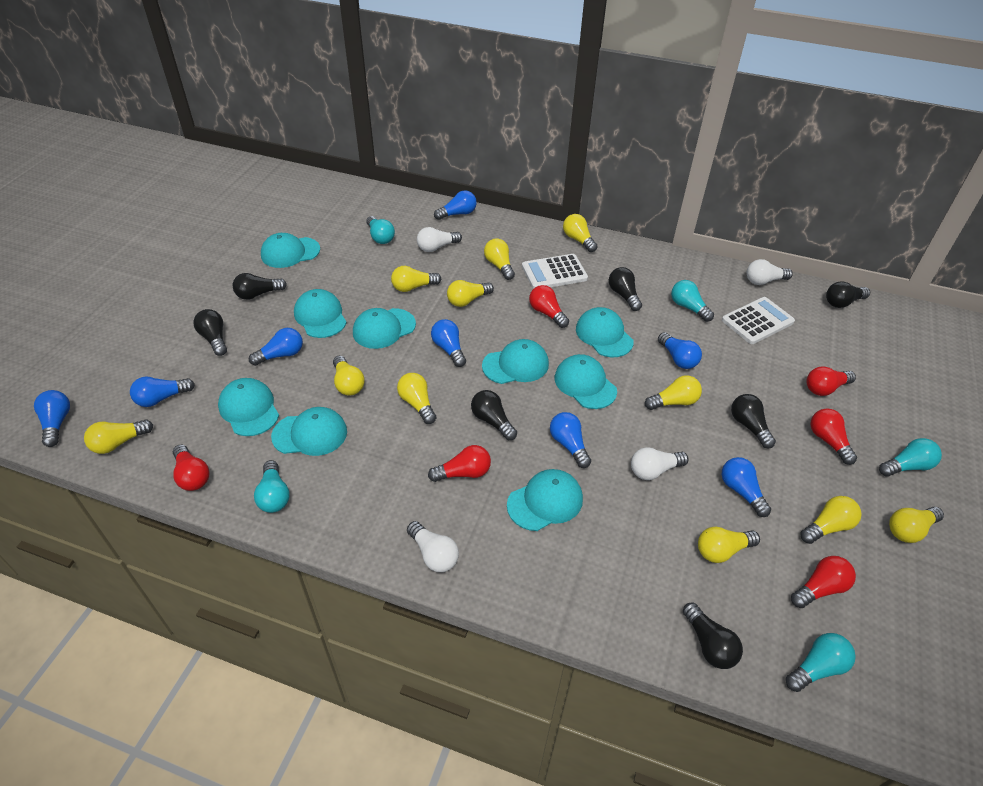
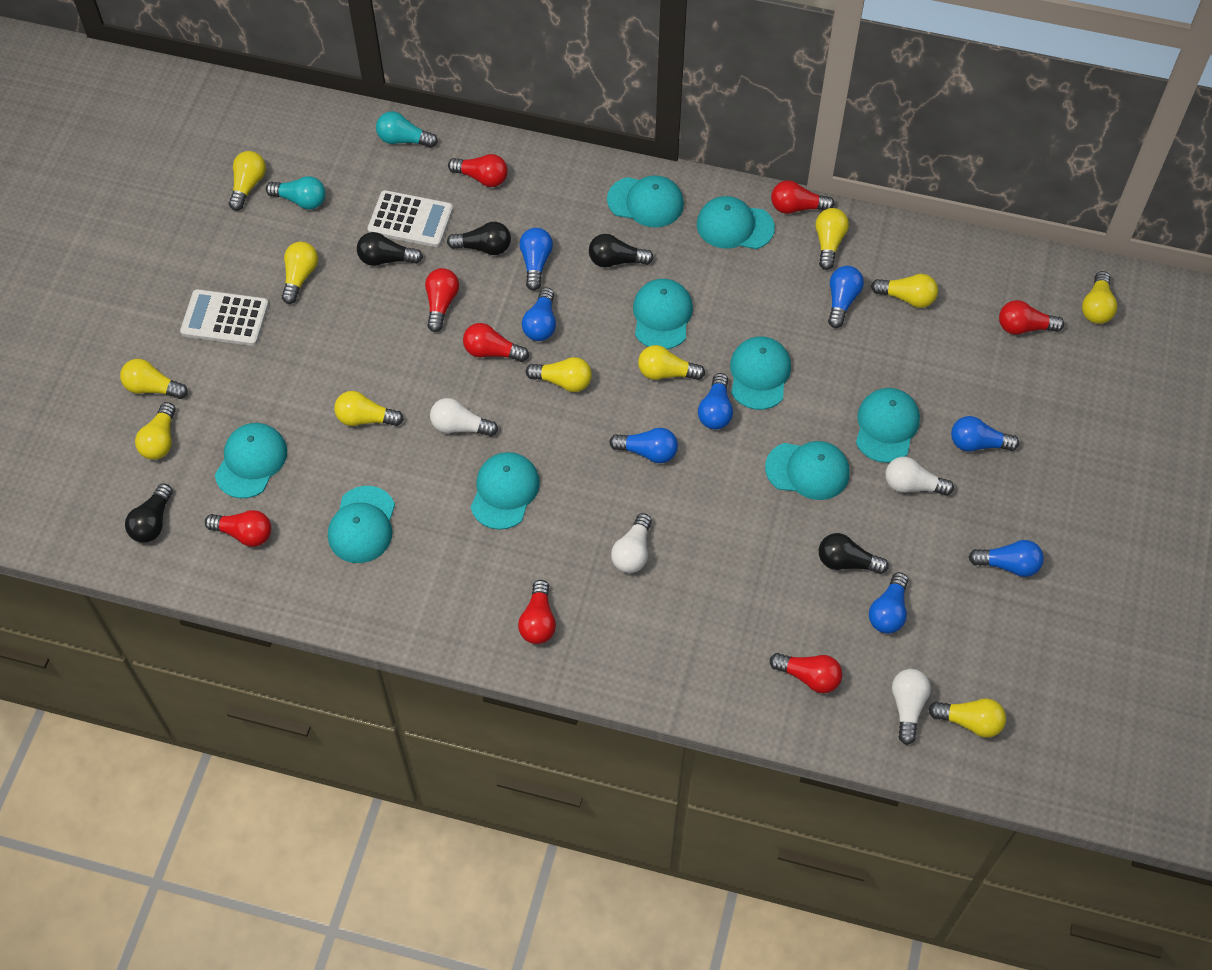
black light bulb: 7 -> 5
red light bulb: 6 -> 8
turquoise light bulb: 5 -> 2

